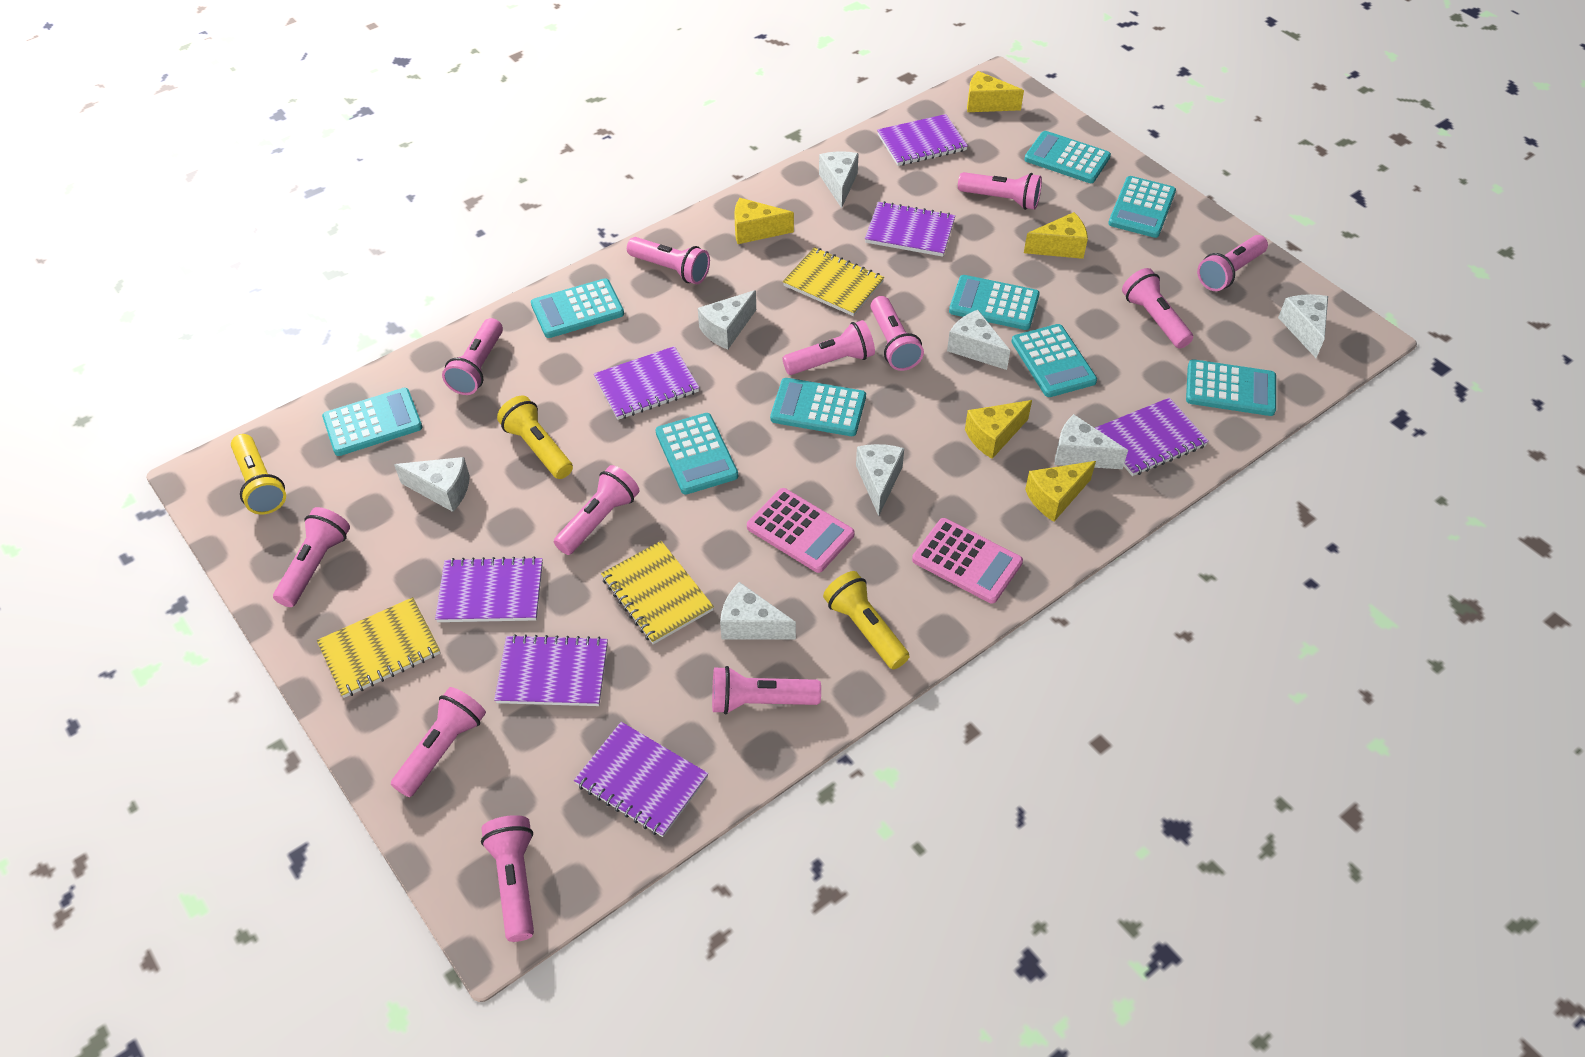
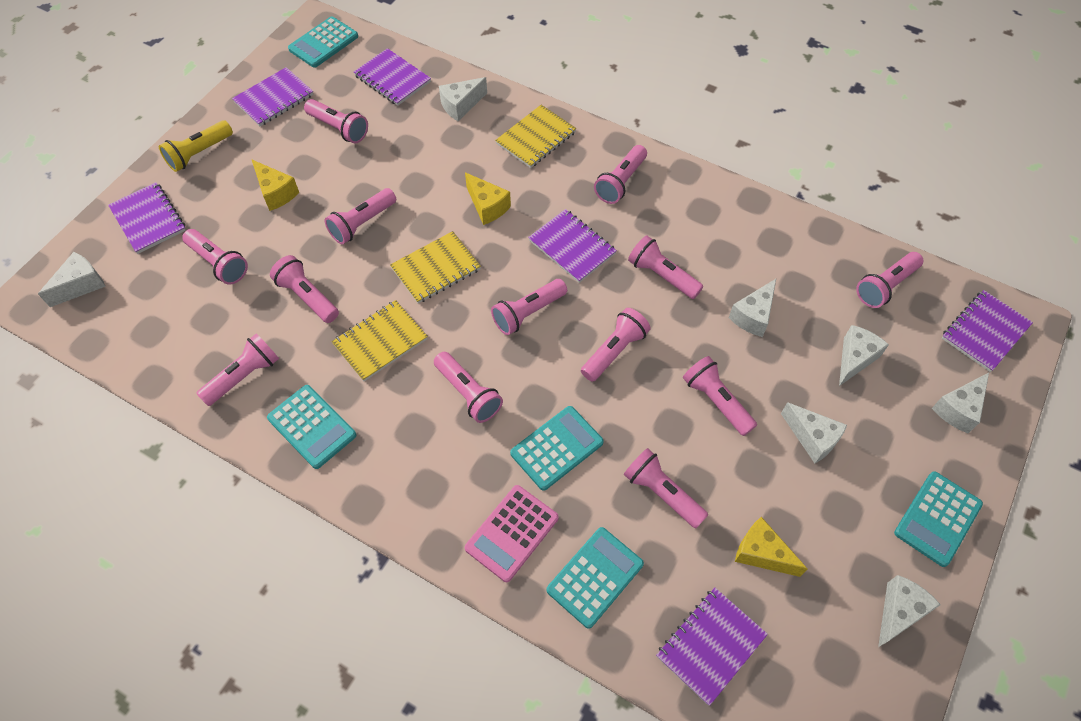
pink calculator: 2 -> 1
pink flashlight: 12 -> 13
purple notebook: 7 -> 6
turquoise calculator: 9 -> 5
white cheese: 8 -> 7
yellow cheese: 5 -> 3
yellow flashlight: 3 -> 1

